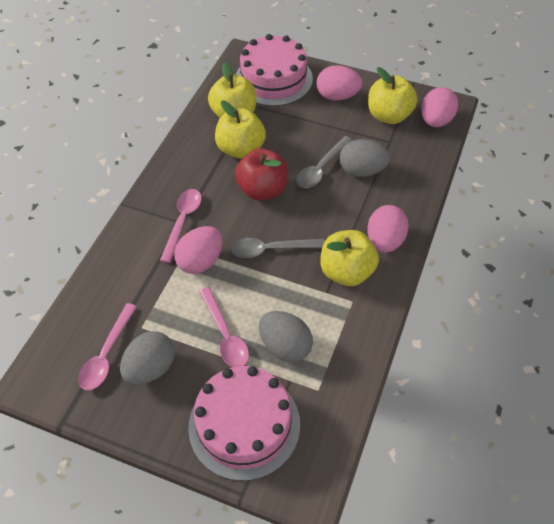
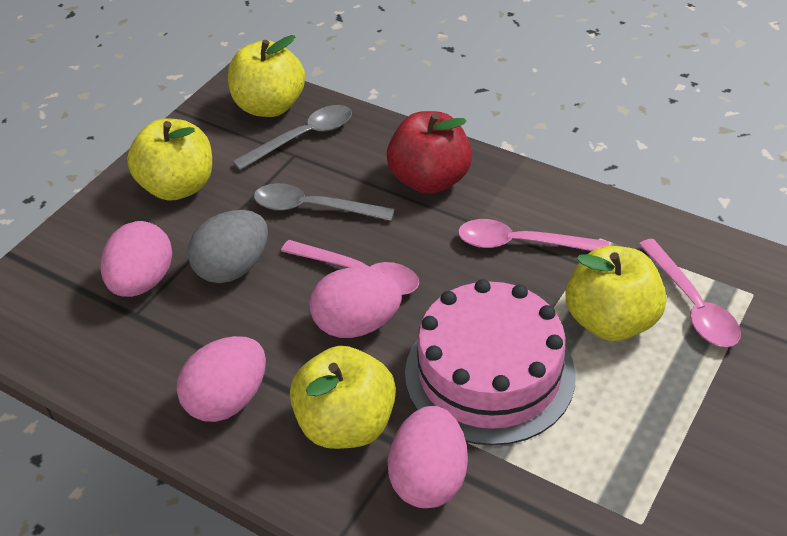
grey egg: 3 -> 1
pink cake: 2 -> 1

